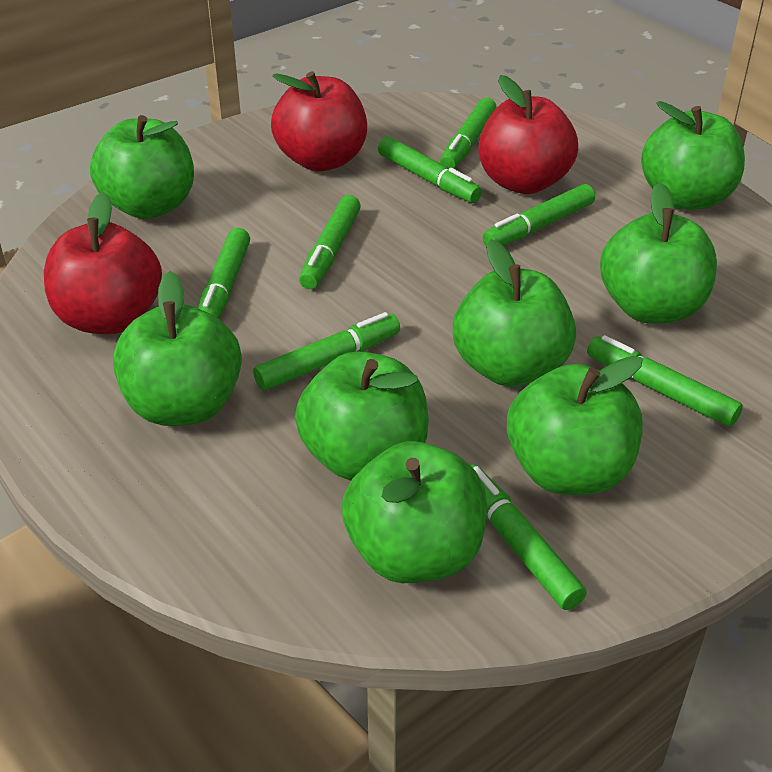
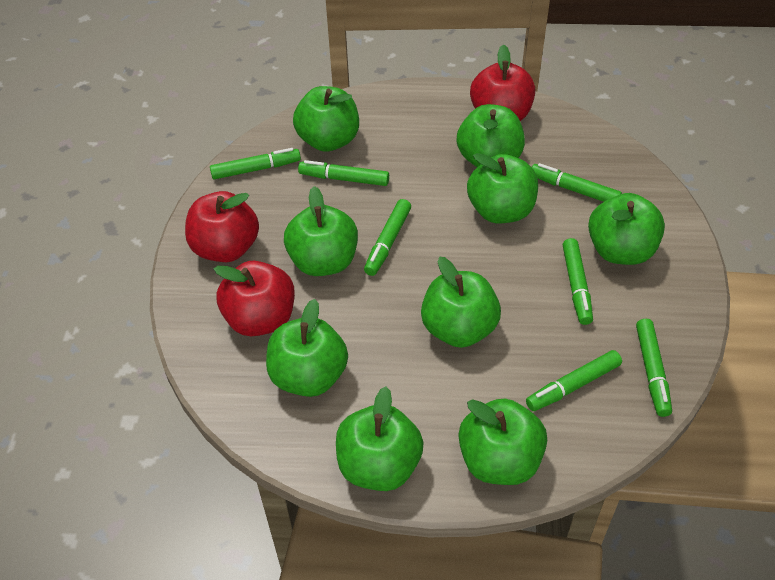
green apple: 8 -> 9
green marker: 8 -> 7

